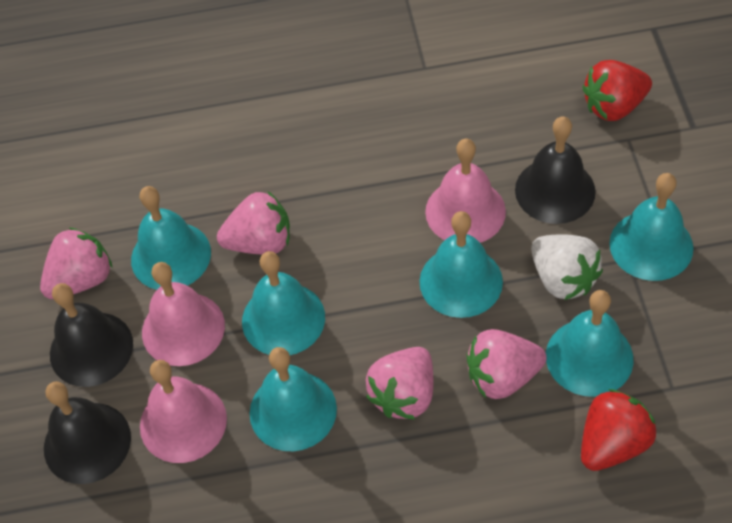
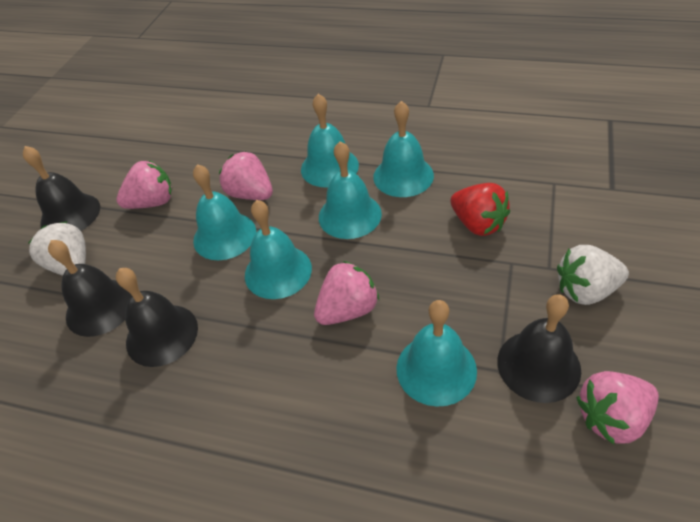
black bell: 3 -> 4
pink bell: 3 -> 0
red strawberry: 2 -> 1
white strawberry: 1 -> 2

